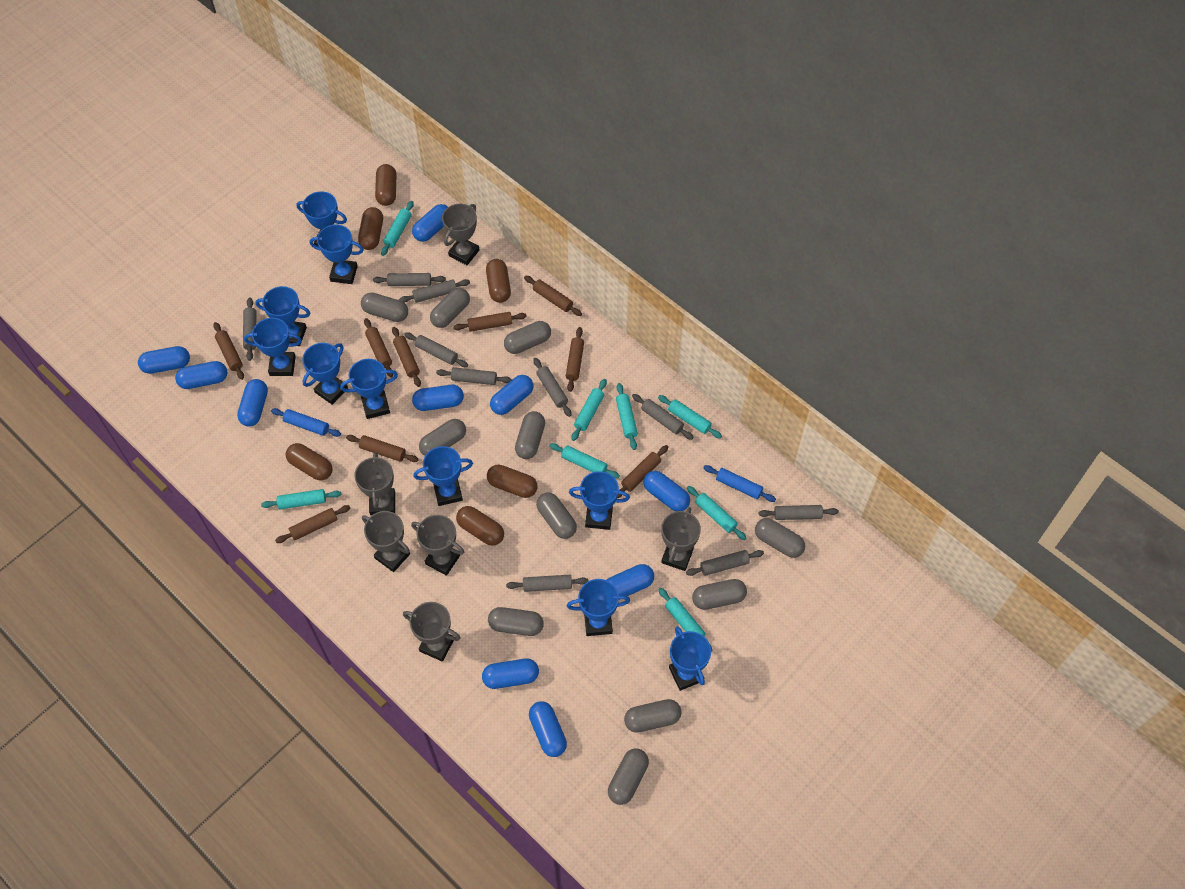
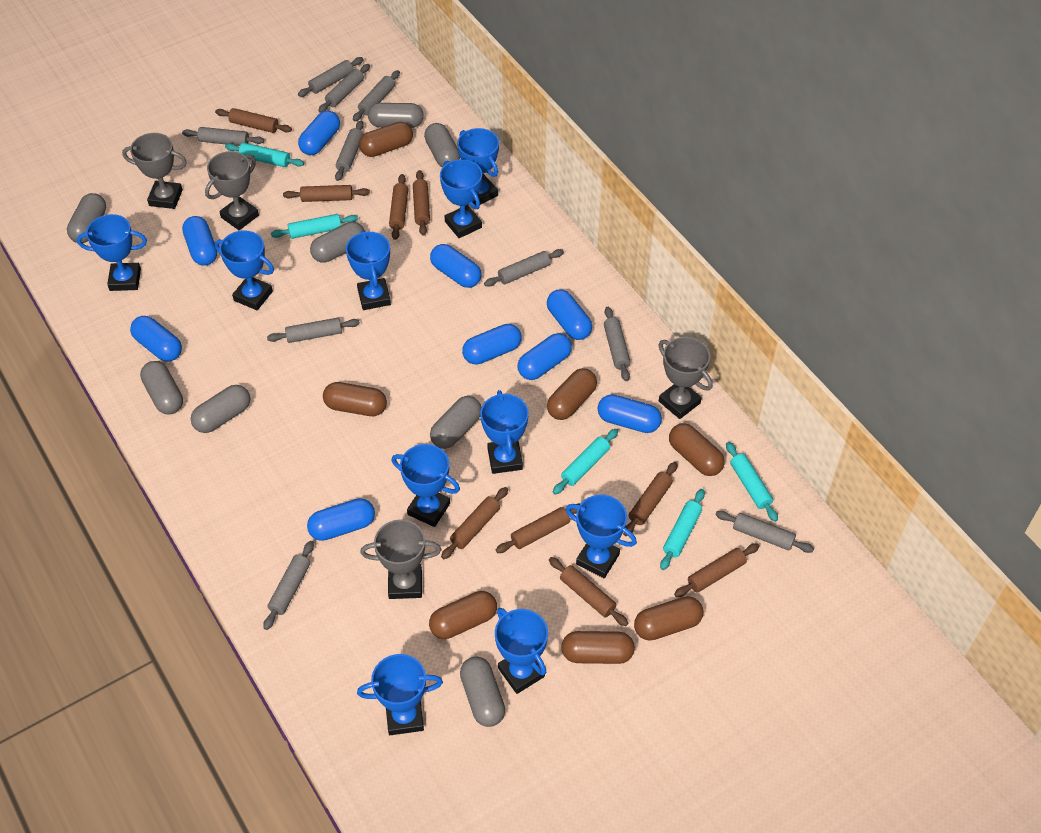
blue capsule: 10 -> 9
blue rolling pin: 2 -> 0
brown capsule: 6 -> 7
grey capsule: 11 -> 8
grey trophy: 6 -> 4
turquoise rolling pin: 8 -> 5

